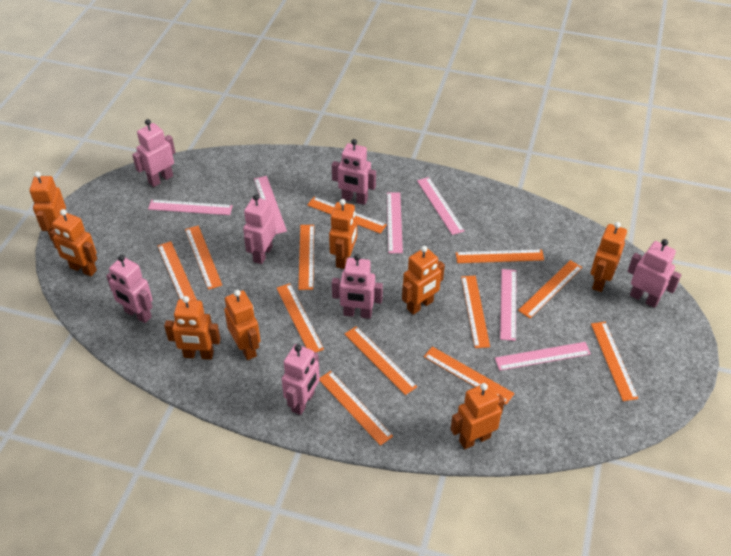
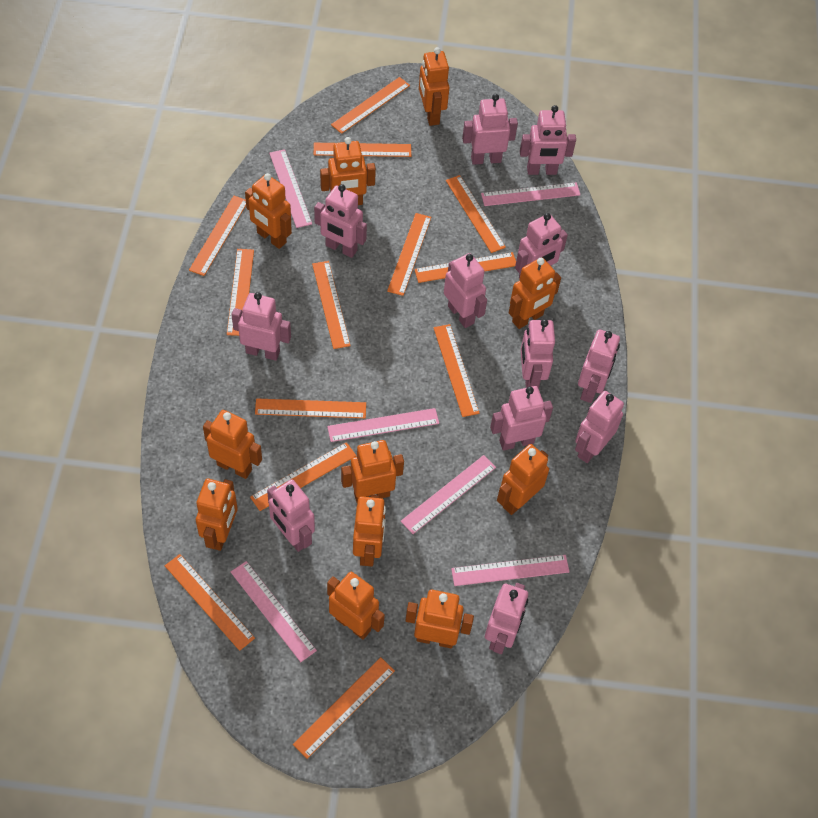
orange robot: 8 -> 11
orange ruler: 12 -> 13
pink robot: 7 -> 12

